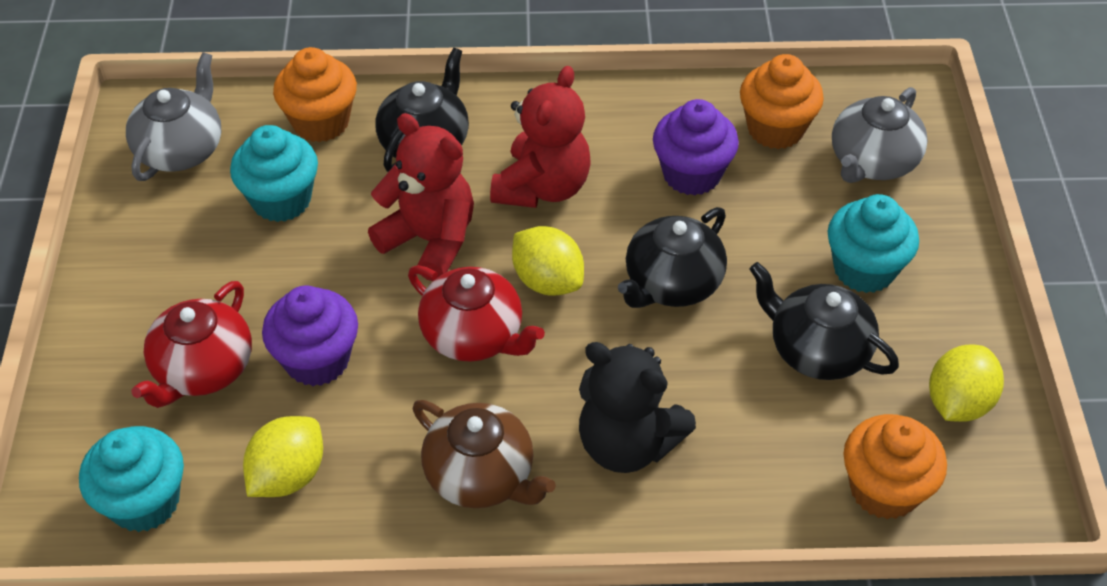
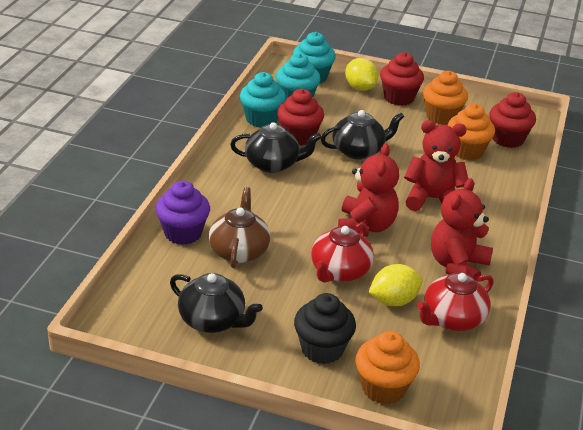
black cupcake: 0 -> 1
black teddy bear: 1 -> 0
grey teapot: 2 -> 0
purple cupcake: 2 -> 1
red cupcake: 0 -> 3
red teddy bear: 2 -> 3
yellow lemon: 3 -> 2

